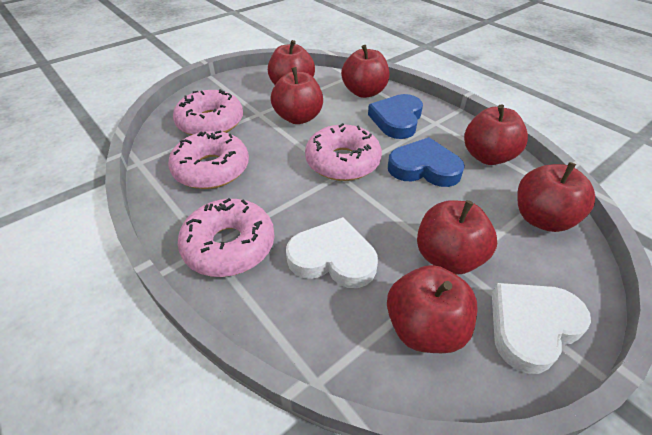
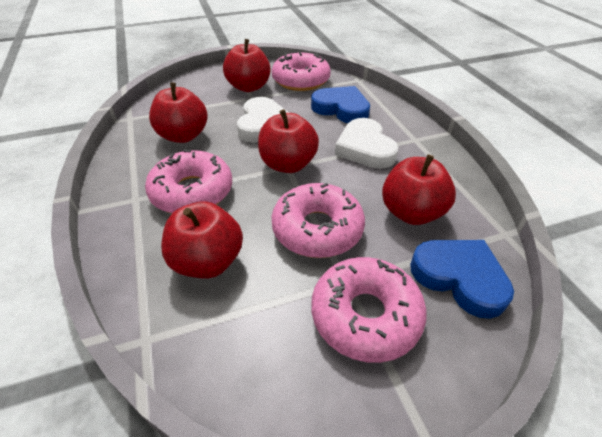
red apple: 7 -> 5

